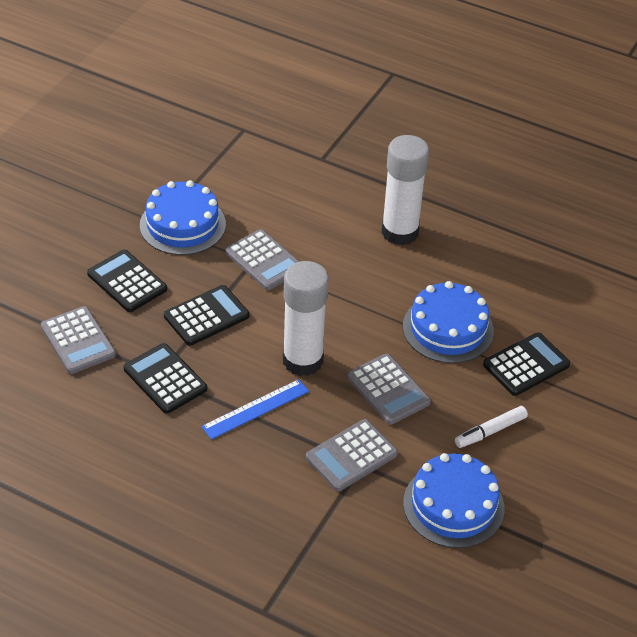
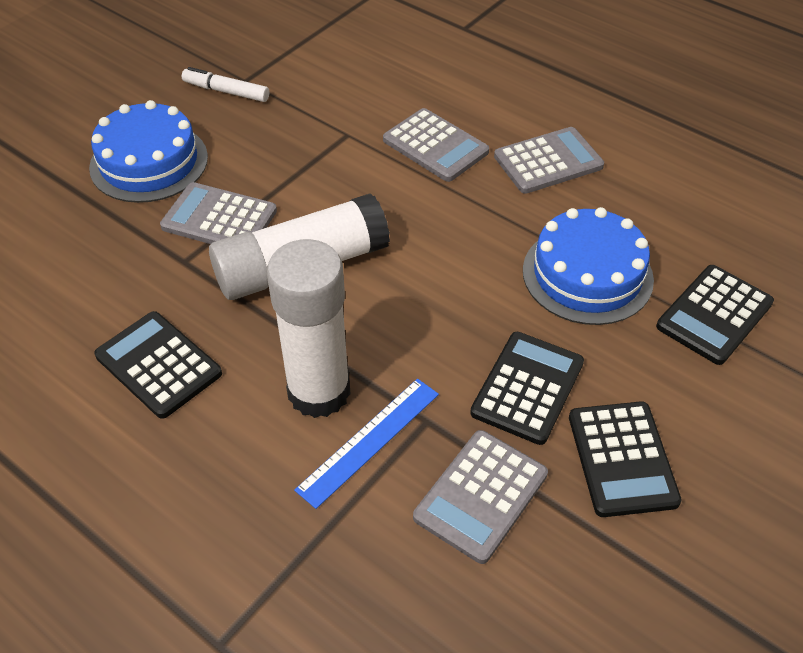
blue cake: 3 -> 2

